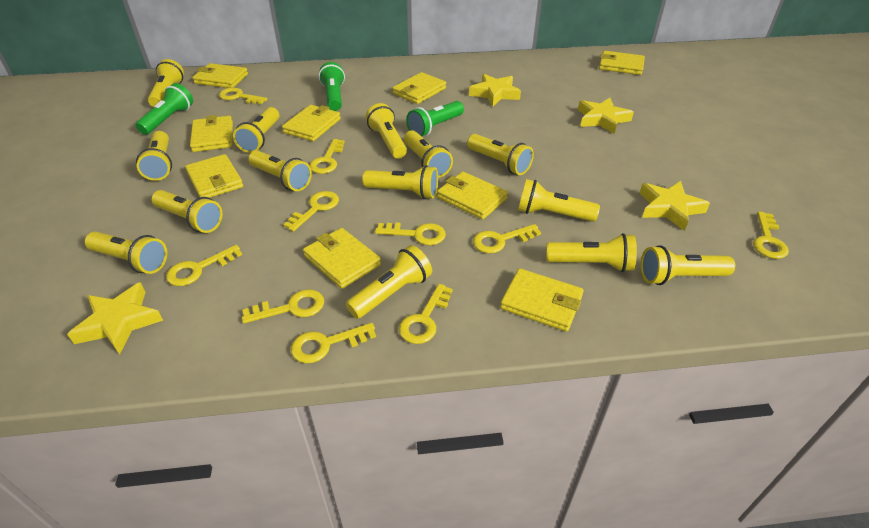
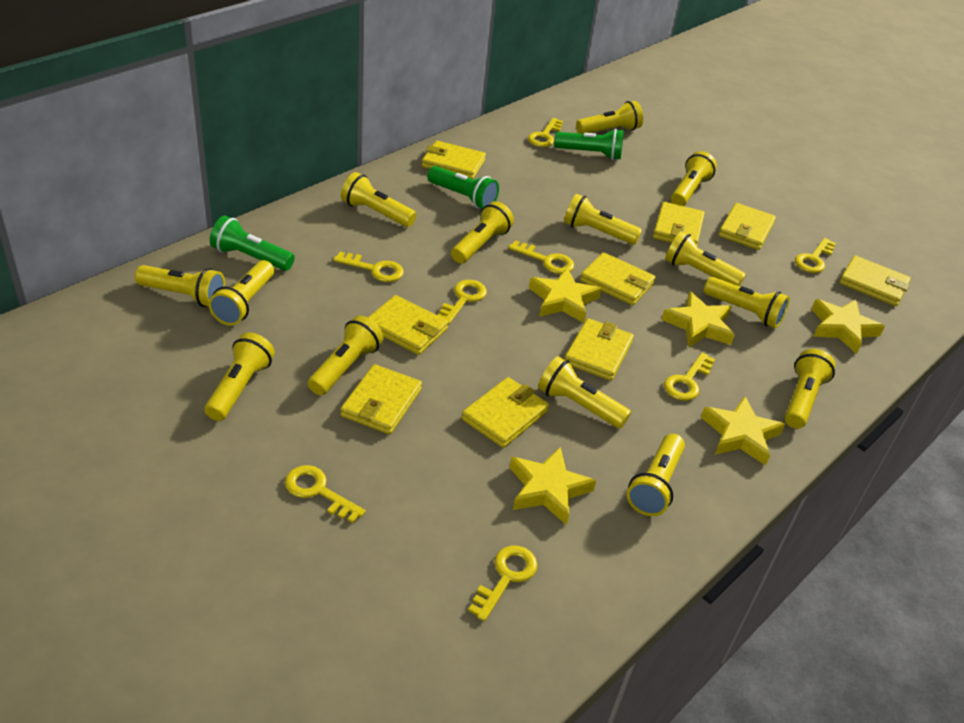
yellow key: 10 -> 8
yellow star: 4 -> 5

